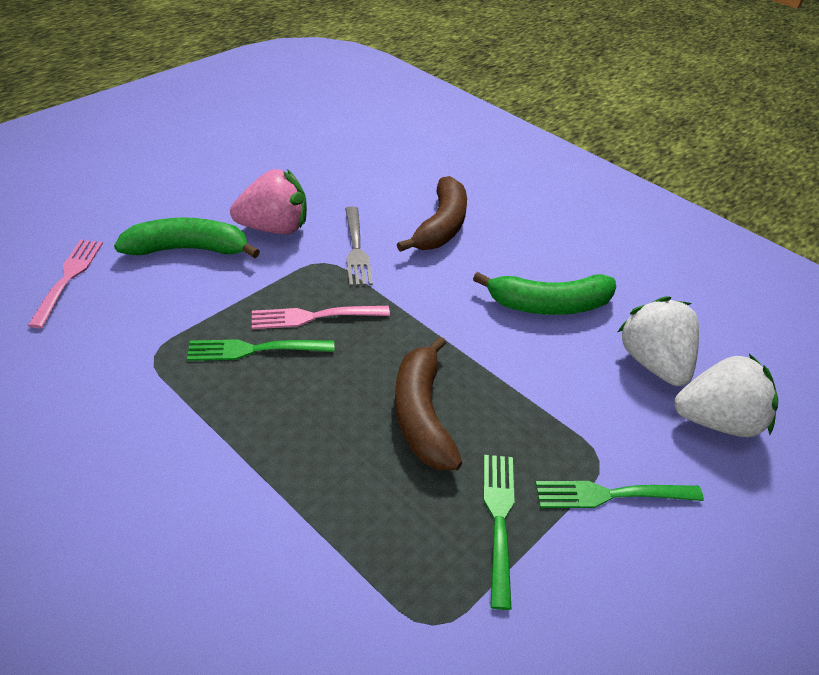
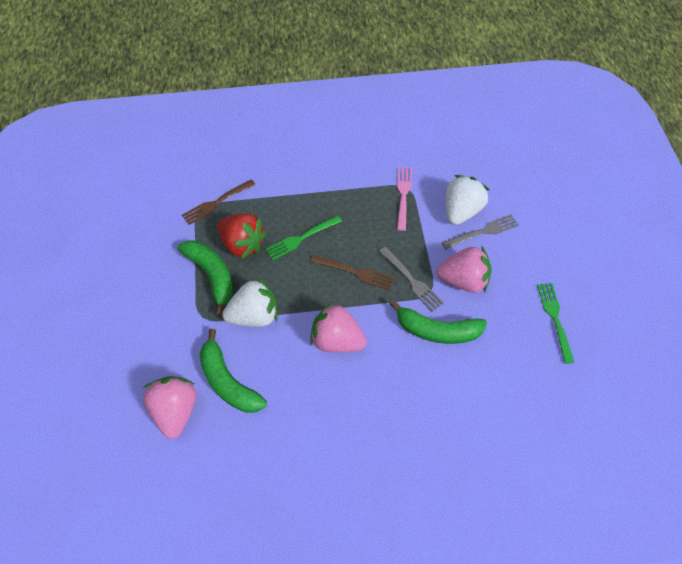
brown banana: 2 -> 0
brown fork: 0 -> 2
green banana: 2 -> 3
green fork: 3 -> 2
grey fork: 1 -> 2
pink fork: 2 -> 1
pink strawberry: 1 -> 3
red strawberry: 0 -> 1

